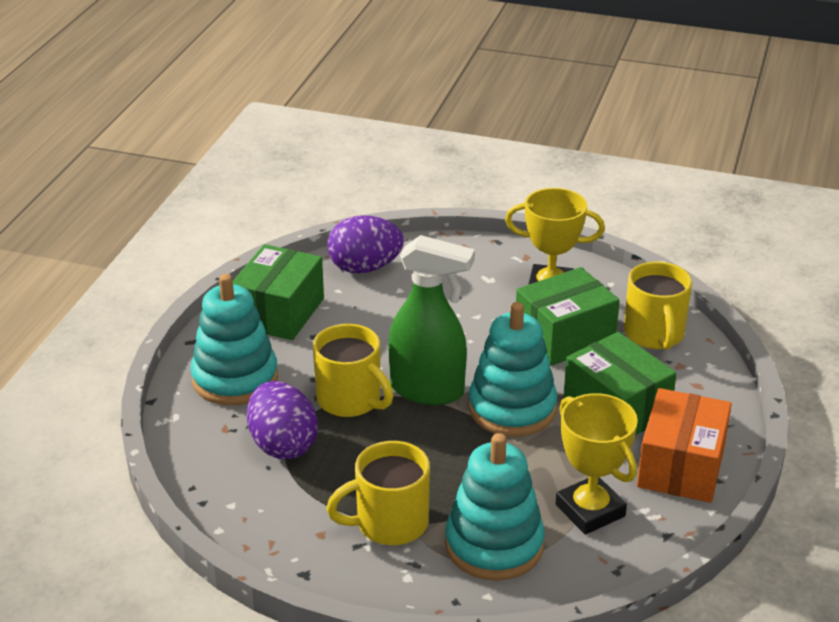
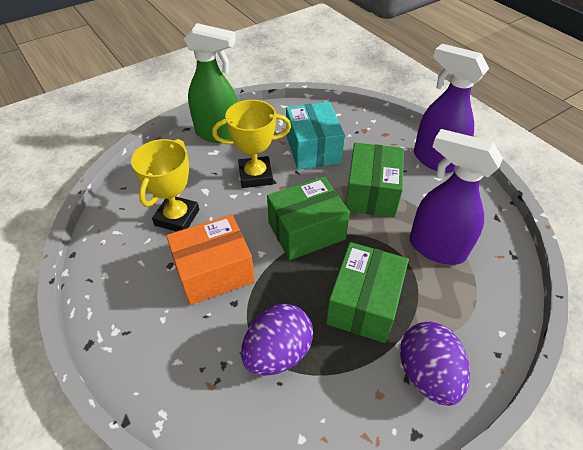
purple spray bottle: 0 -> 2
turquoise box: 0 -> 1
turquoise stacking toy: 3 -> 0
yellow mug: 3 -> 0

